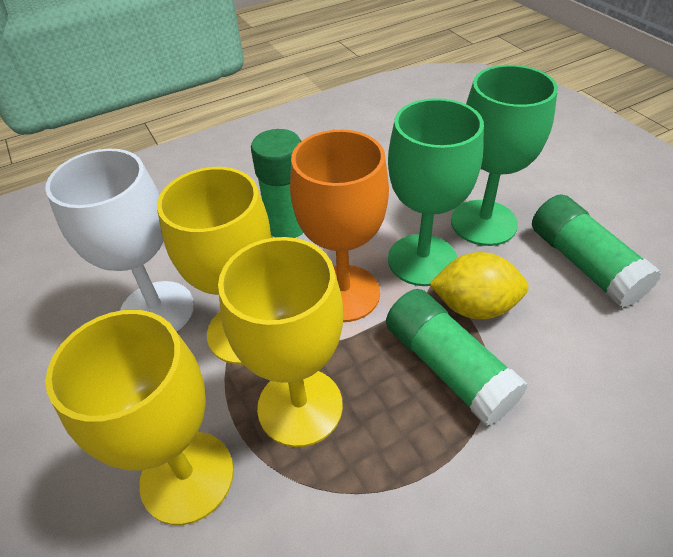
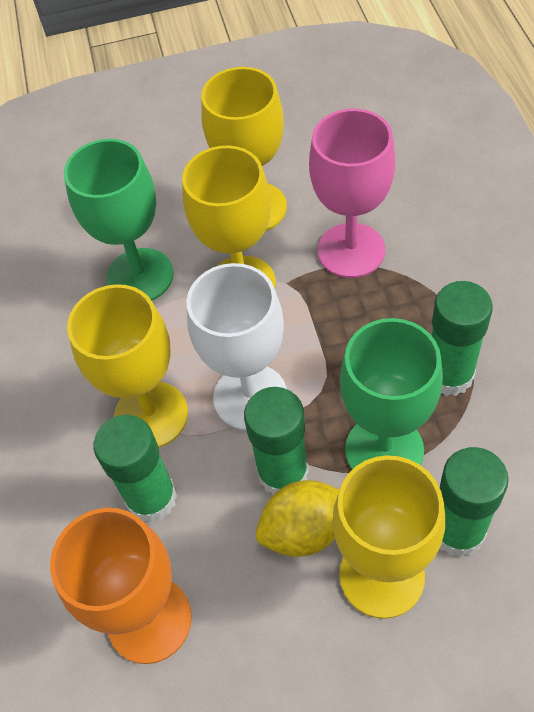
green glue stick: 3 -> 4
pink goblet: 0 -> 1
yellow goblet: 3 -> 4

